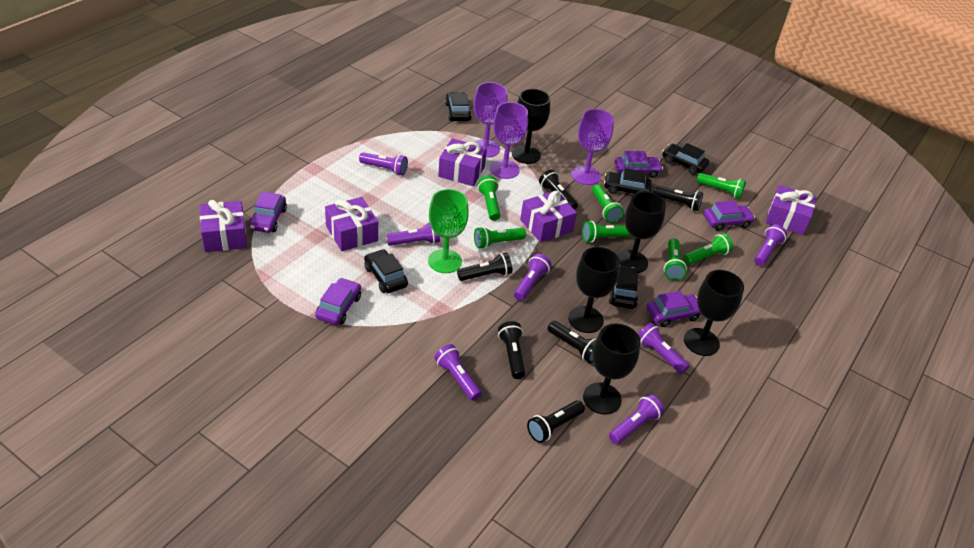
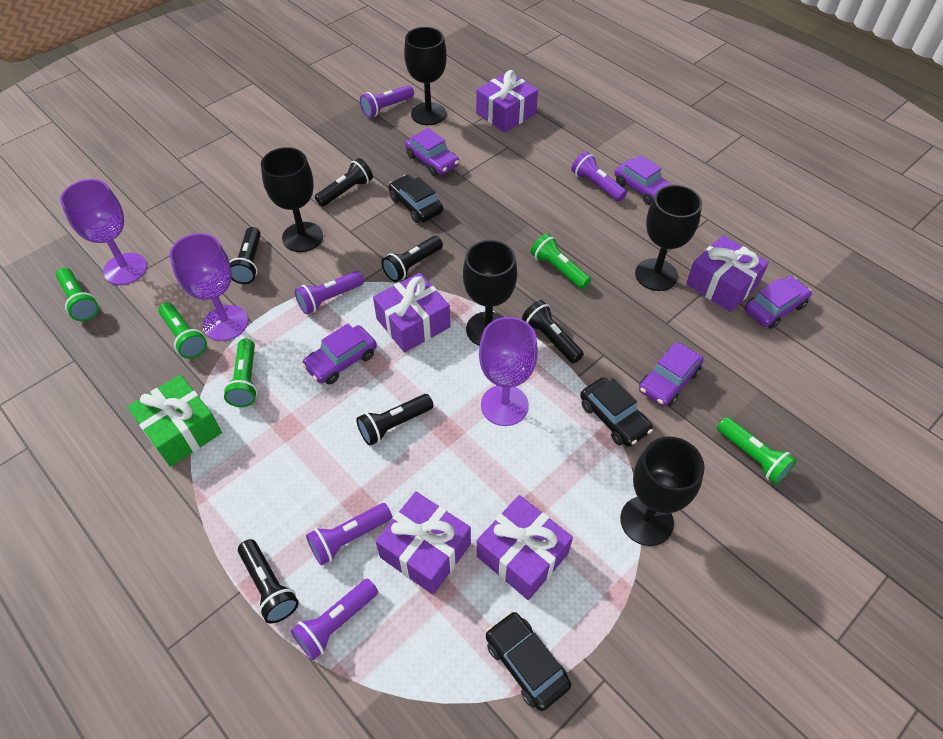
black car: 5 -> 3
green flashlight: 7 -> 5
green gift: 0 -> 1
green goblet: 1 -> 0
purple flashlight: 7 -> 5

